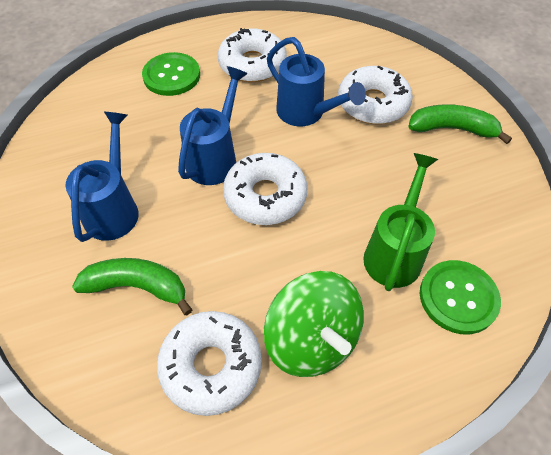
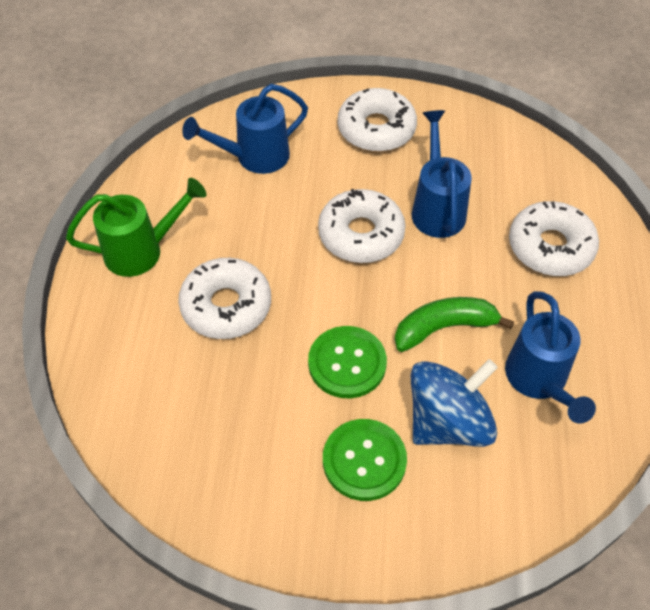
blue spinning top: 0 -> 1
green banana: 2 -> 1
green spinning top: 1 -> 0

